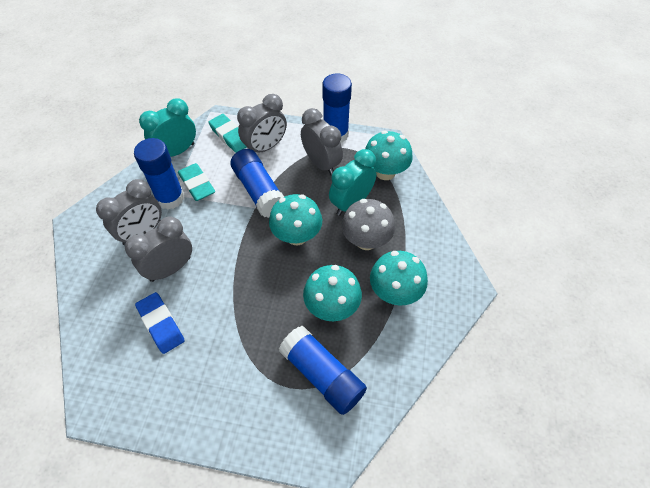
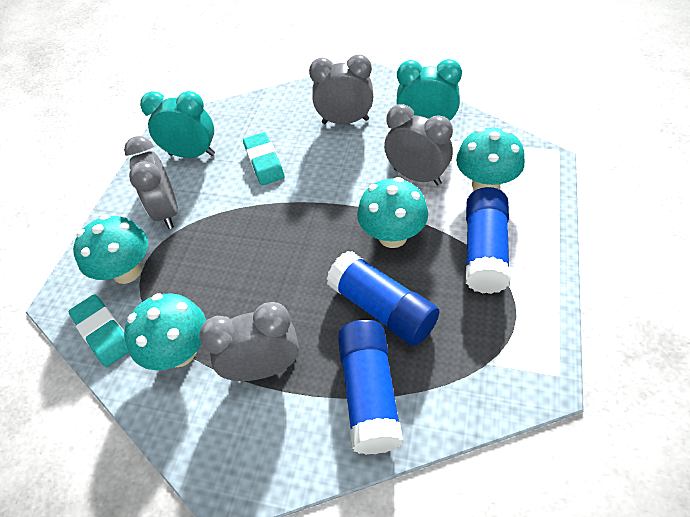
blue eraser: 1 -> 0
blue glue stick: 4 -> 3
grey mushroom: 1 -> 0

